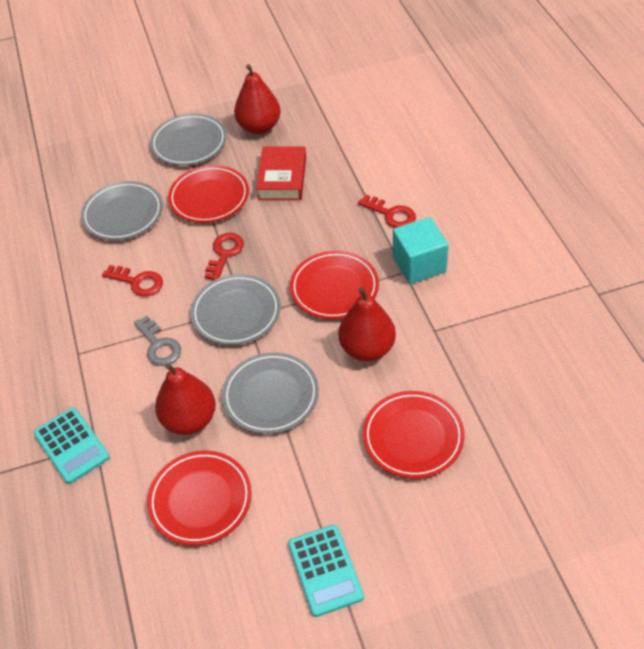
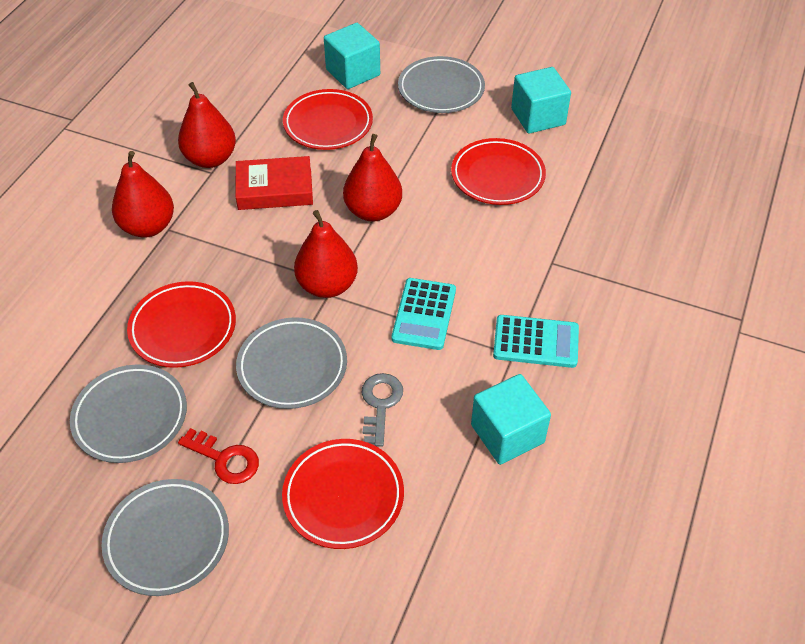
red key: 3 -> 1
red pear: 3 -> 4
turquoise cube: 1 -> 3

